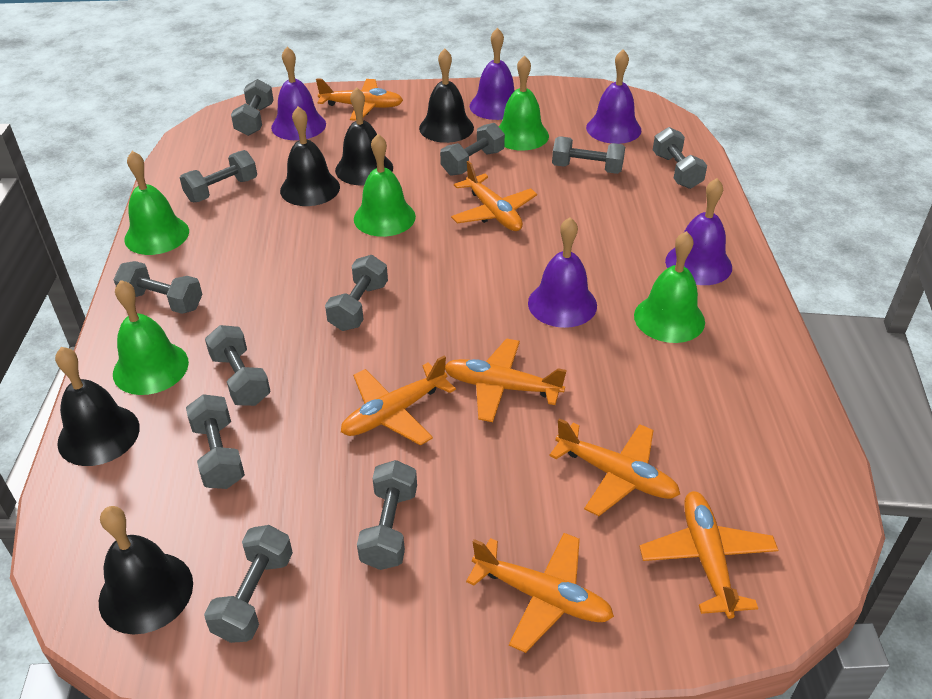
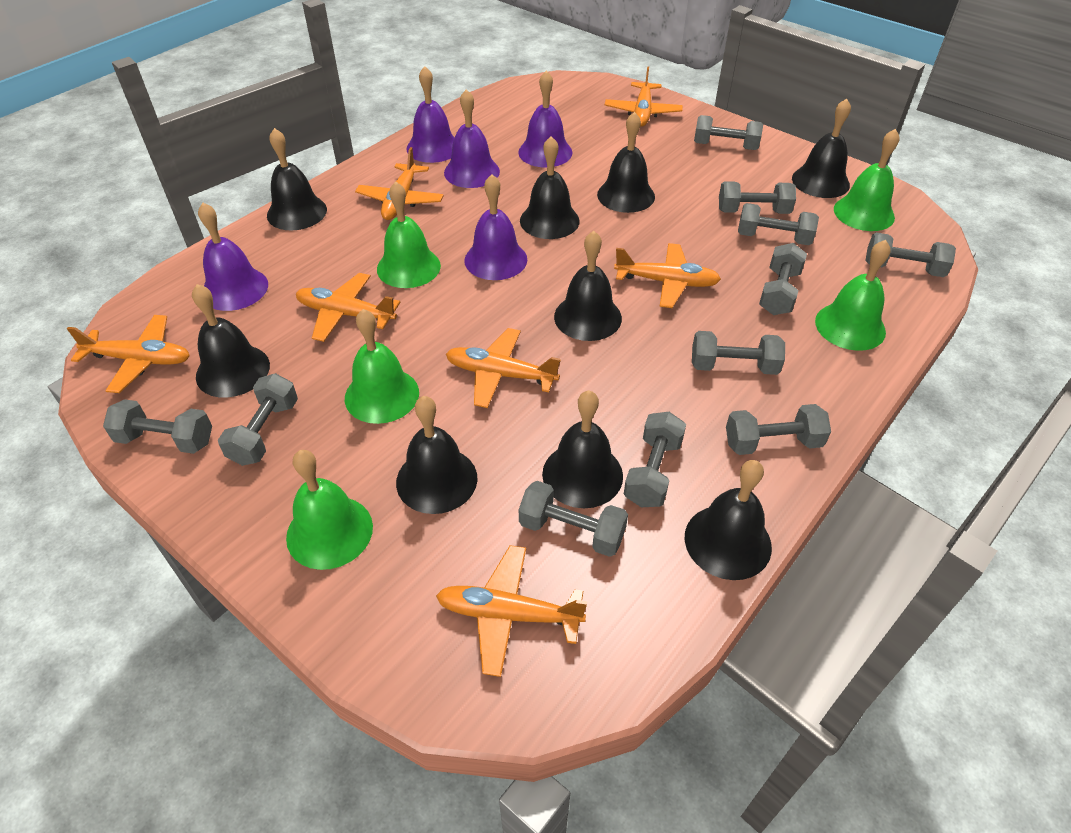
black bell: 5 -> 9

